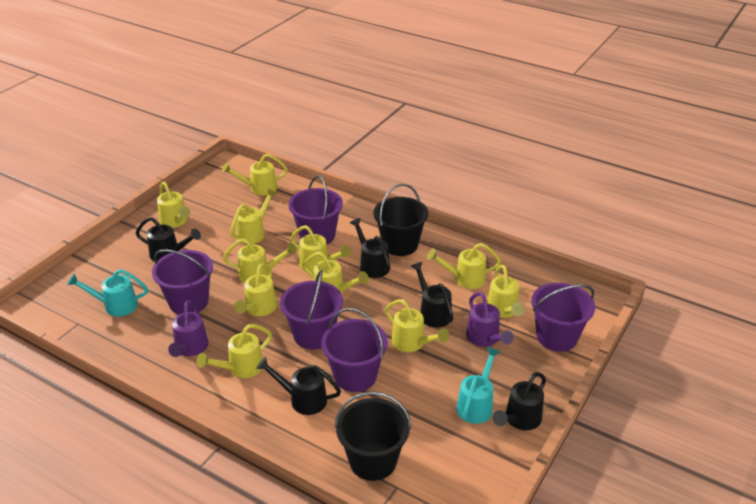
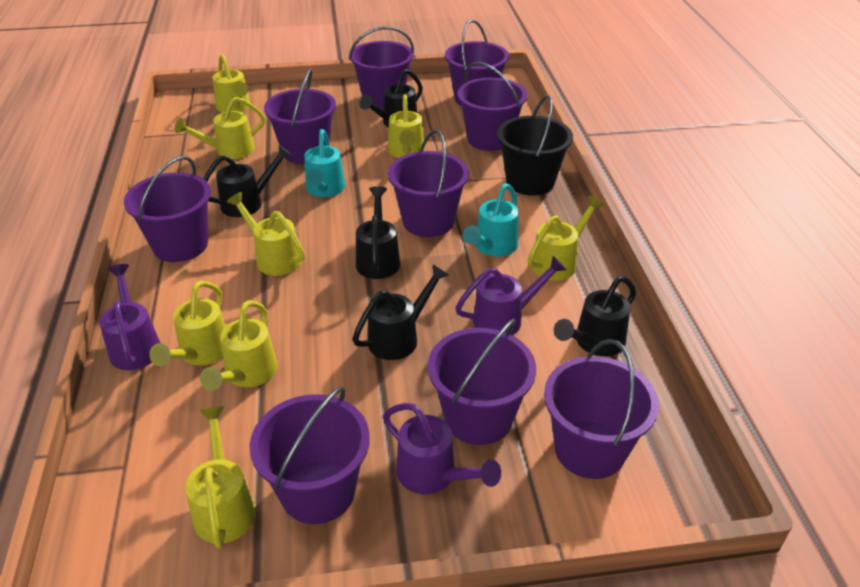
black bucket: 2 -> 1
purple bucket: 5 -> 9
purple watering can: 2 -> 3
yellow watering can: 11 -> 8

